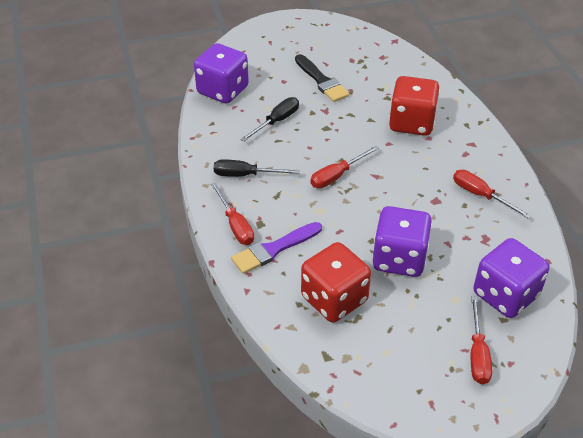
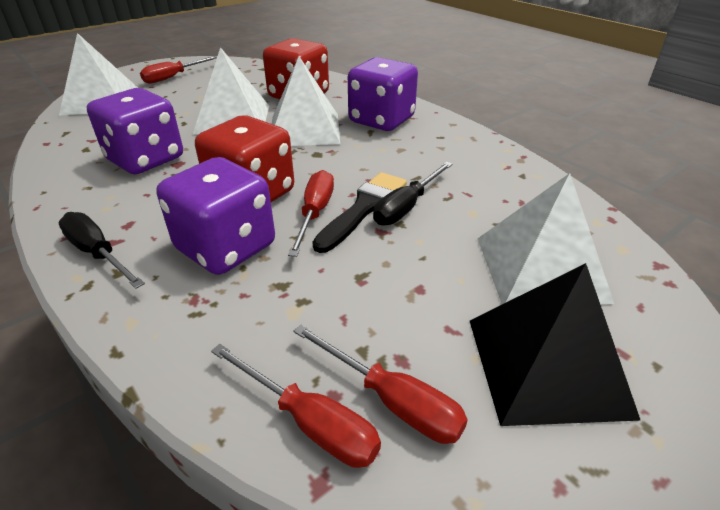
black pyramid: 0 -> 1
purple brush: 1 -> 0
white pyramid: 0 -> 4

